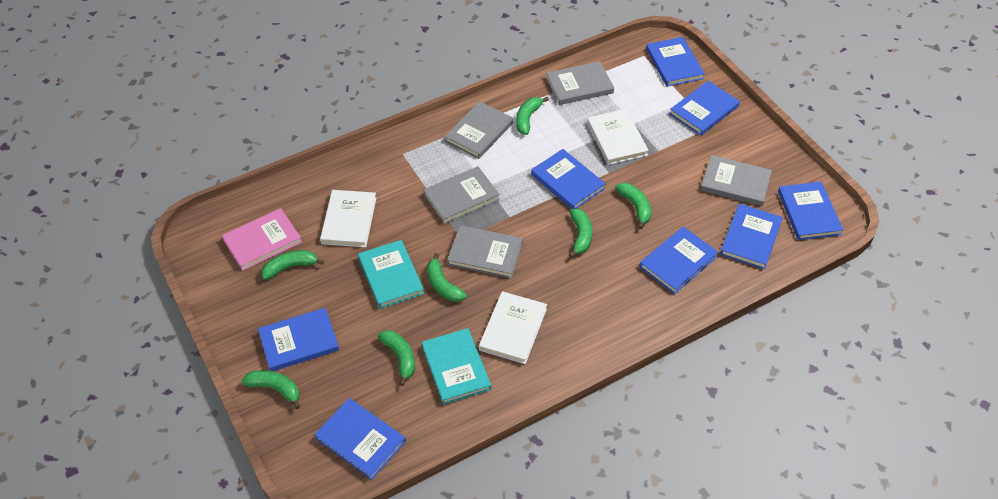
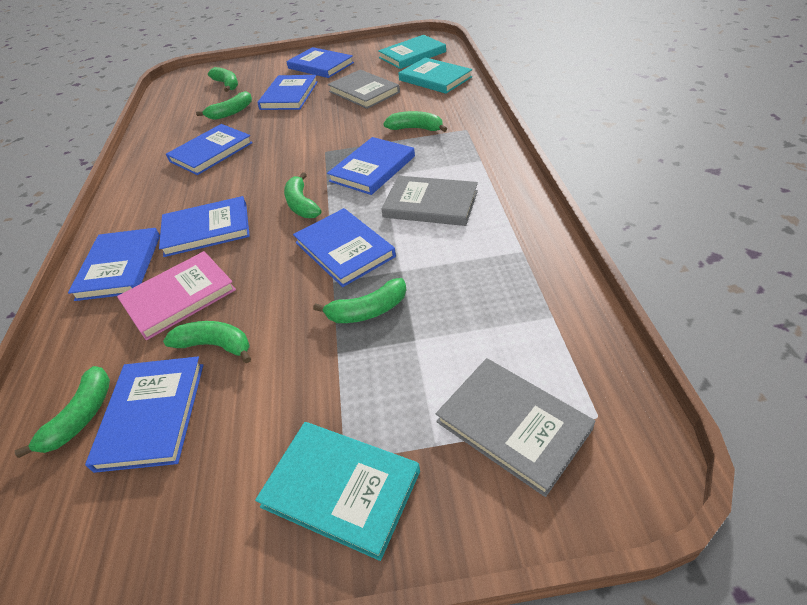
grey book: 5 -> 3
turquoise book: 2 -> 3
white book: 3 -> 0

